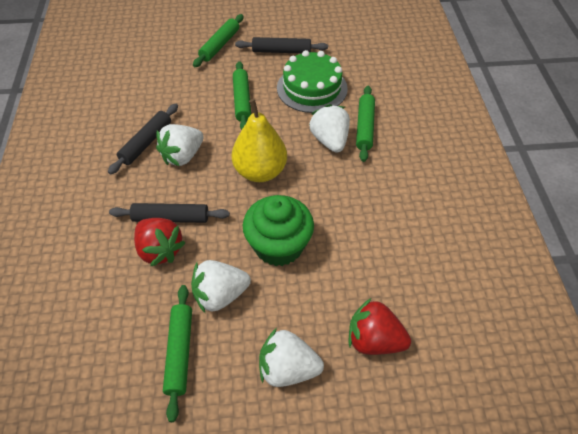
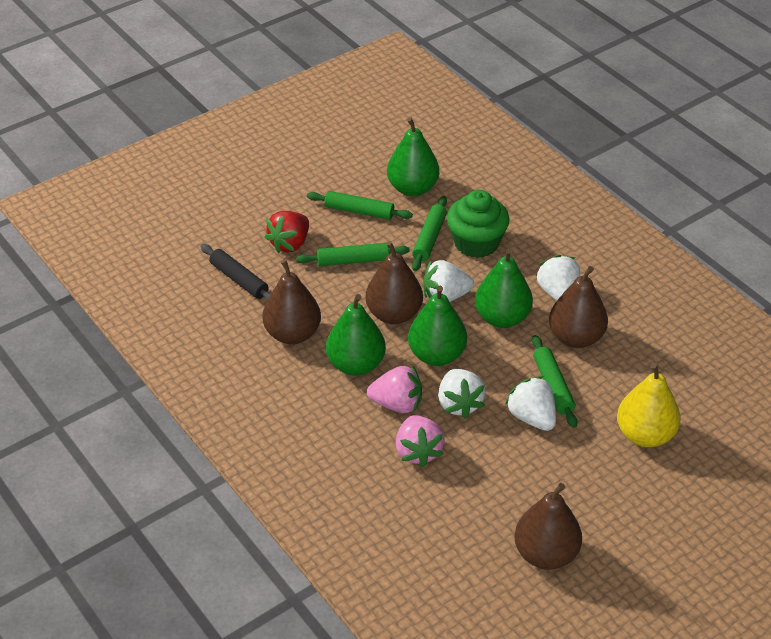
black rolling pin: 3 -> 1
brown pear: 0 -> 4
green cake: 1 -> 0
green pear: 0 -> 4
pink strawberry: 0 -> 2
red strawberry: 2 -> 1

